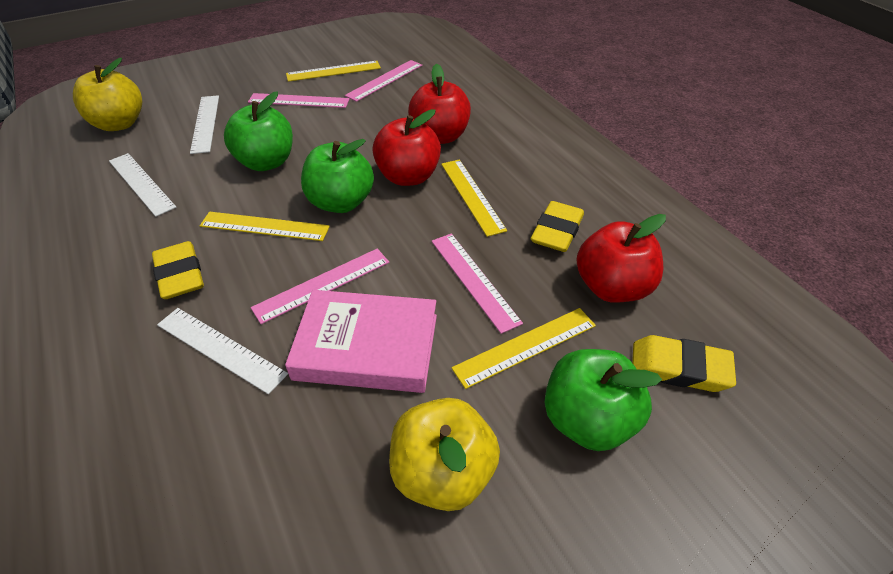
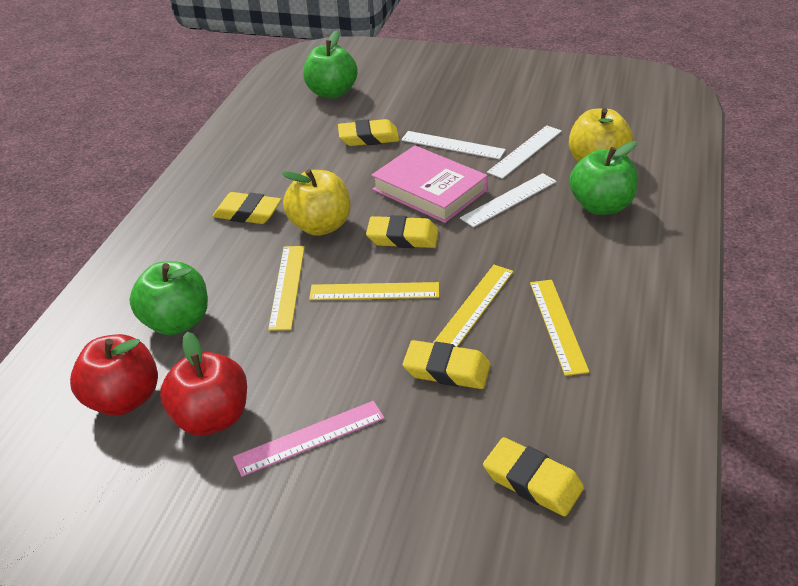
pink ruler: 4 -> 1
red apple: 3 -> 2
yellow eraser: 3 -> 5

